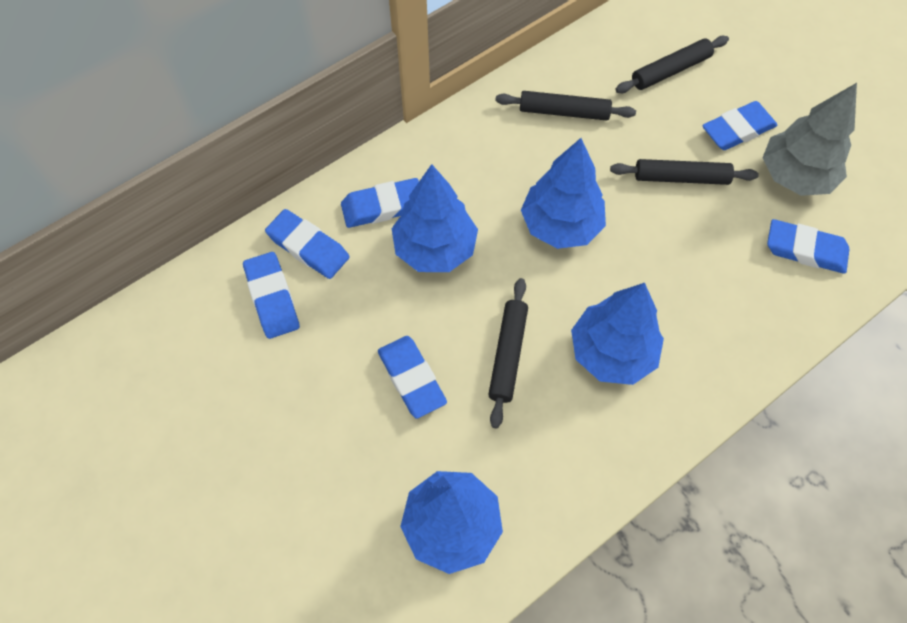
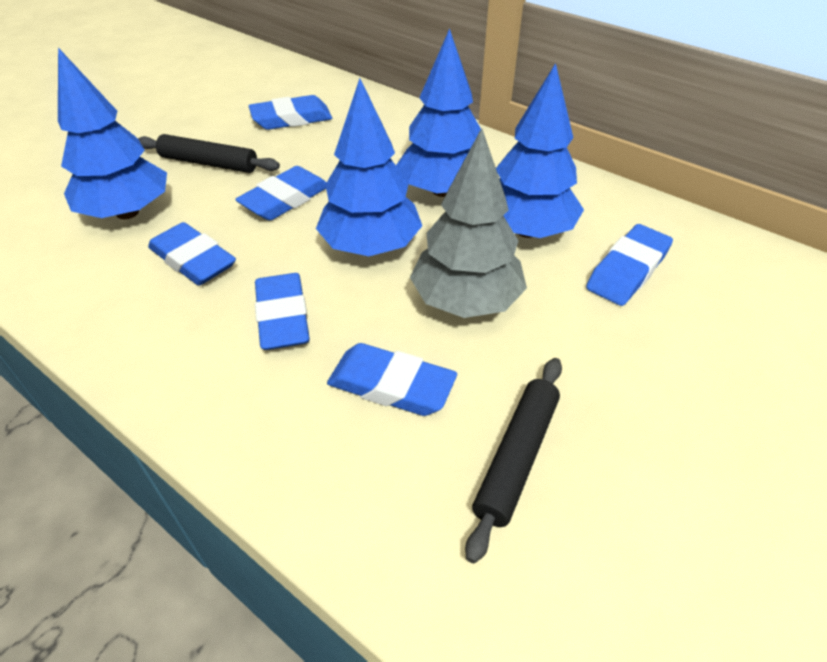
black rolling pin: 4 -> 2

